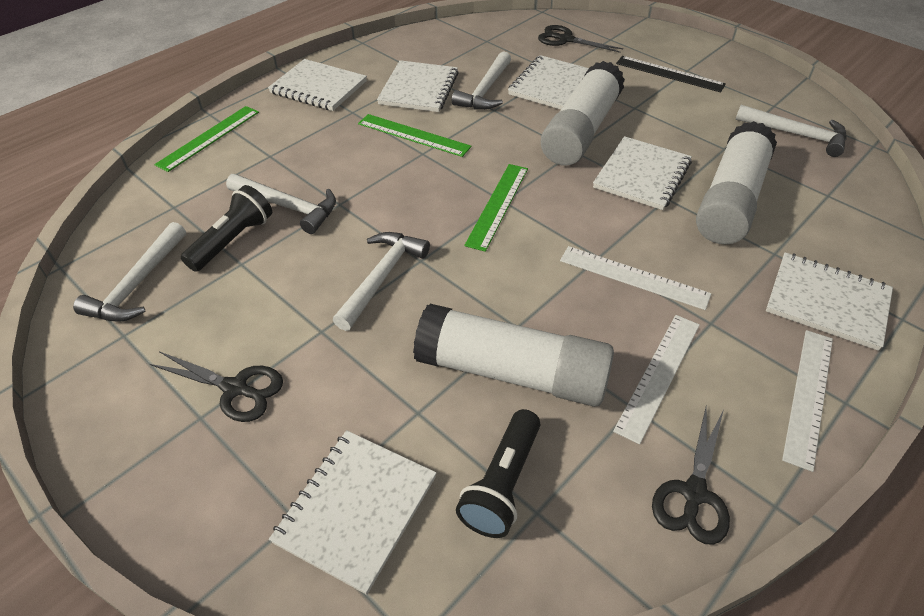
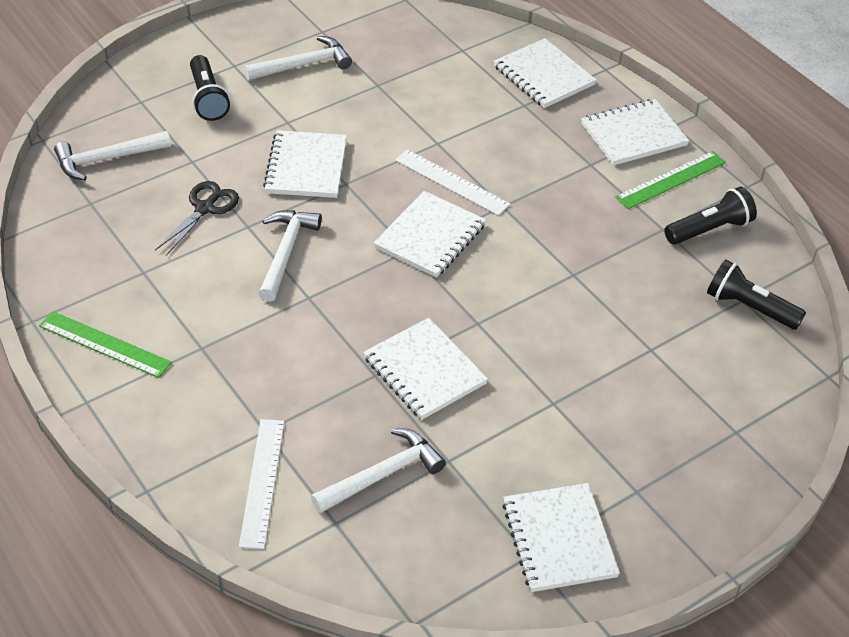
black flashlight: 2 -> 3
black ruler: 1 -> 0
black scissors: 3 -> 1
green ruler: 3 -> 2
white glue stick: 3 -> 0
white hammer: 5 -> 4
white ruler: 3 -> 2

